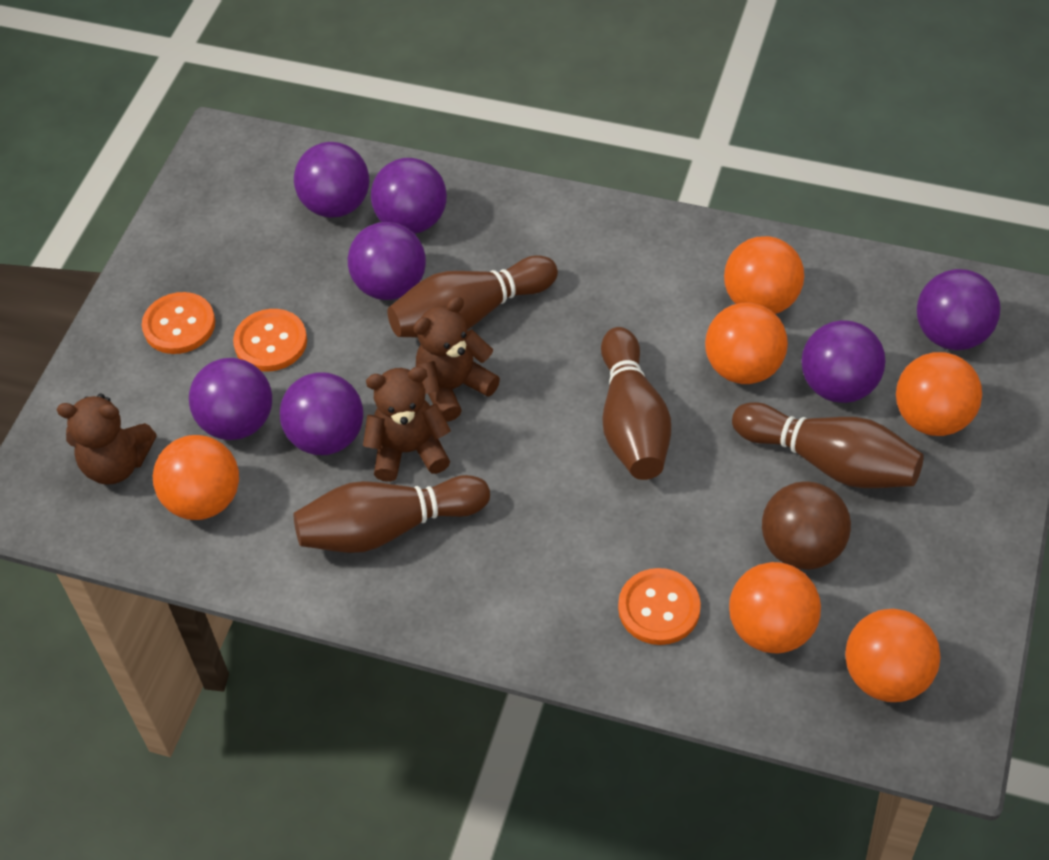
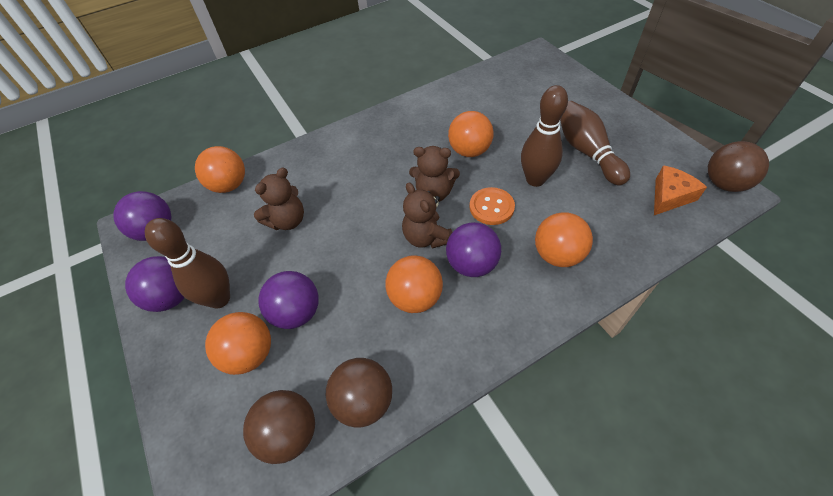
brown ball: 1 -> 3
brown bowling pin: 4 -> 3
orange ball: 6 -> 5
orange button: 3 -> 1
orange cheese: 0 -> 1
purple ball: 7 -> 4

